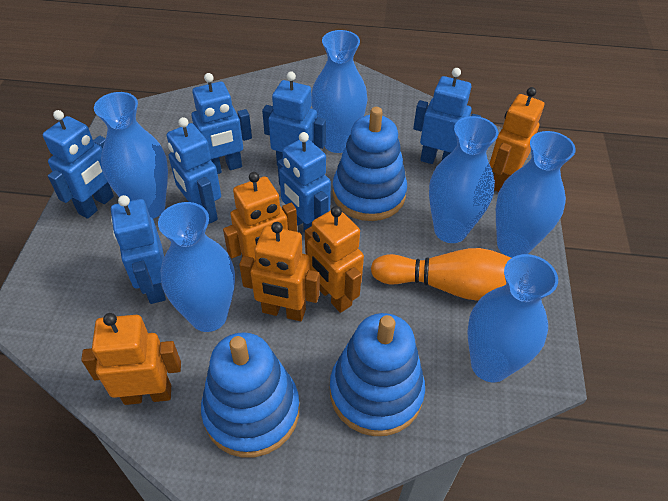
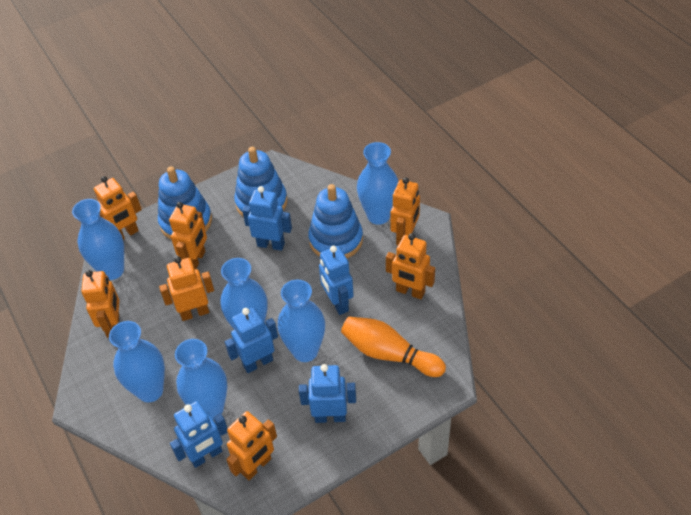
blue robot: 7 -> 5
orange robot: 5 -> 7

